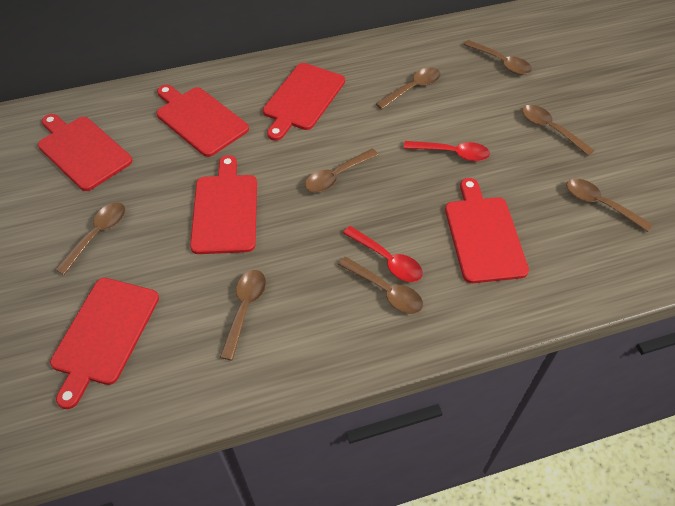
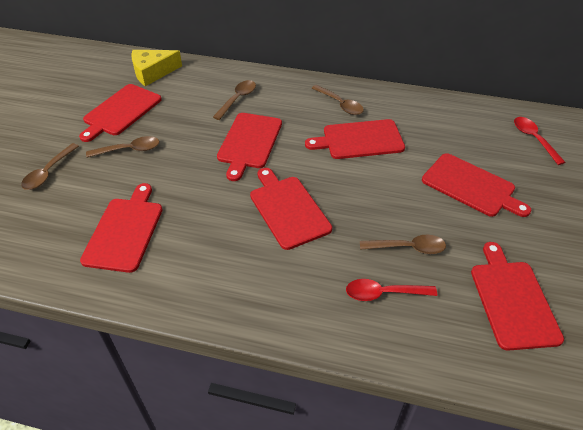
brown spoon: 8 -> 5
red cutting board: 6 -> 7
yellow cheese: 0 -> 1

